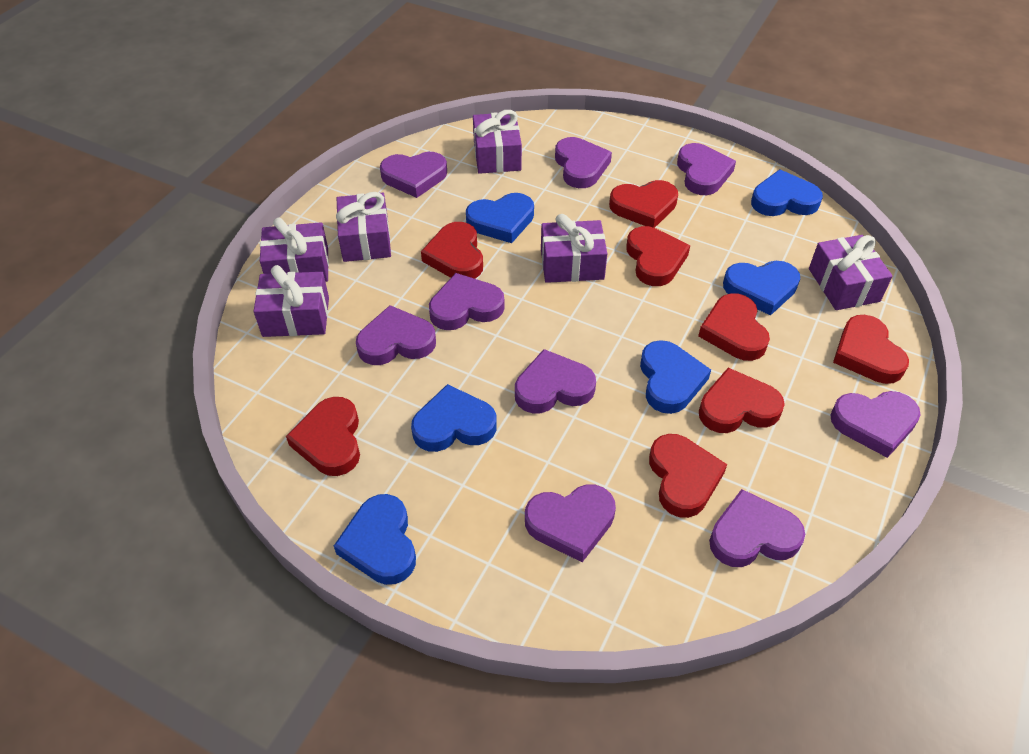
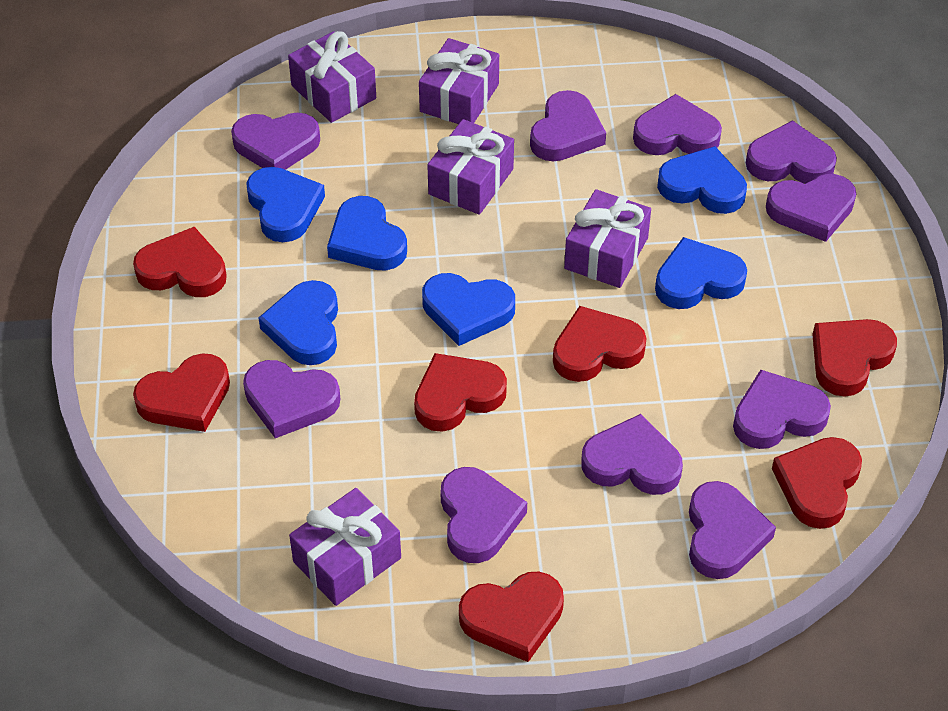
purple gift: 6 -> 5
purple heart: 9 -> 10
red heart: 8 -> 7

